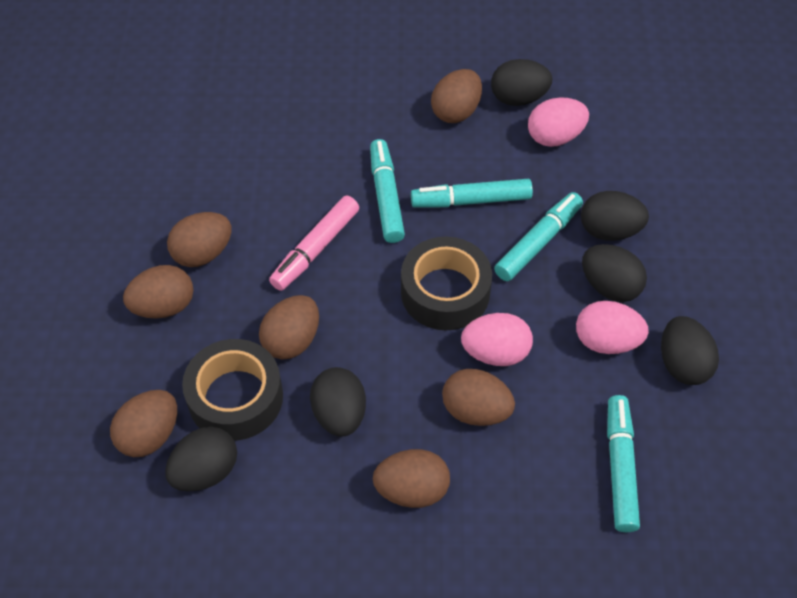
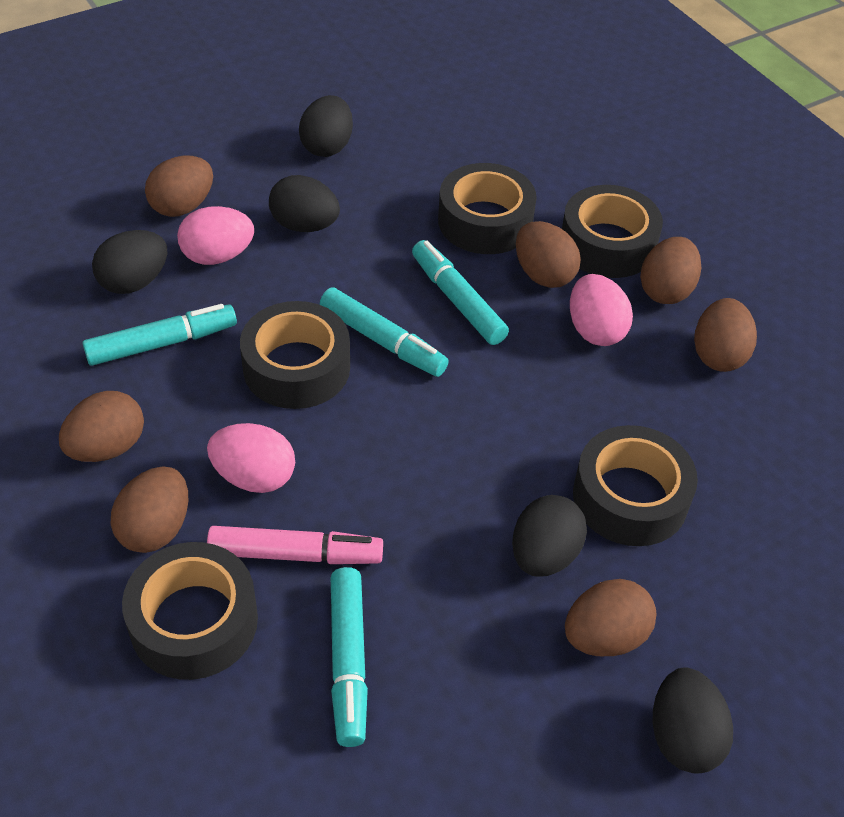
black egg: 6 -> 5
black tape: 2 -> 5

